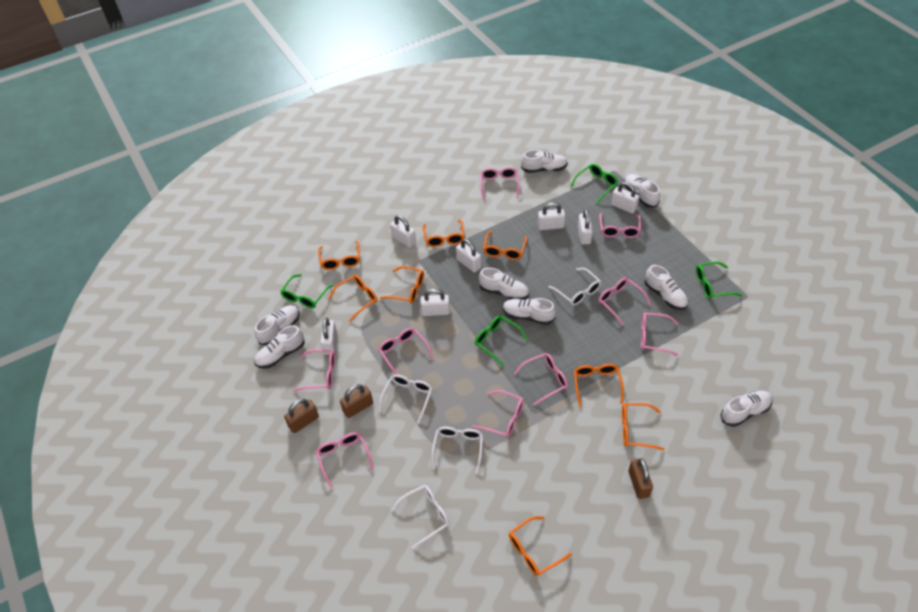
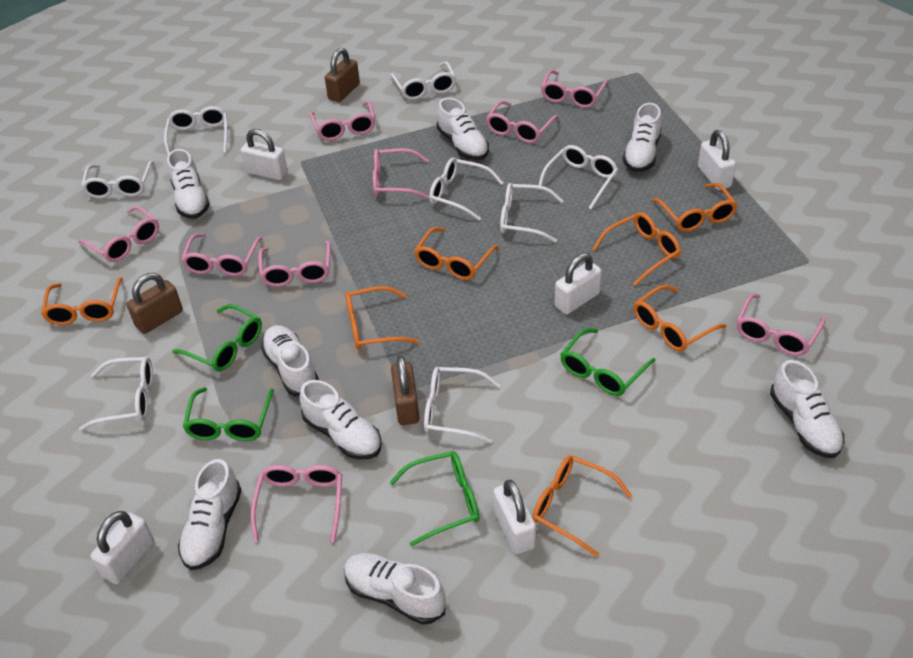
orange glasses: 8 -> 7
white glasses: 4 -> 8
white padlock: 7 -> 5

